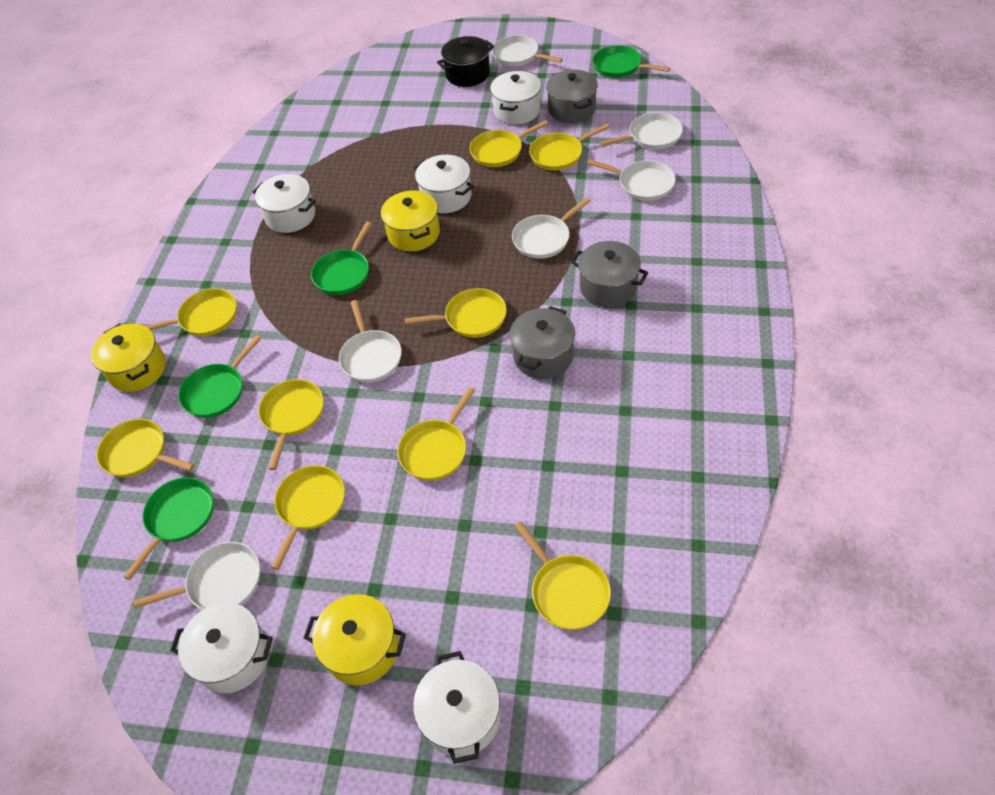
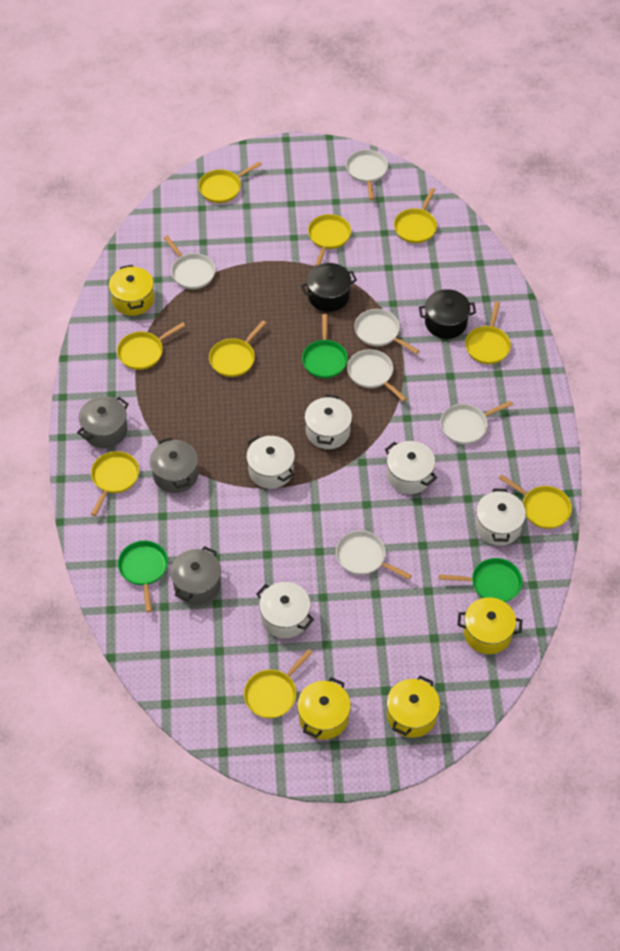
black pot: 1 -> 2
green pan: 4 -> 3
yellow pot: 3 -> 4

